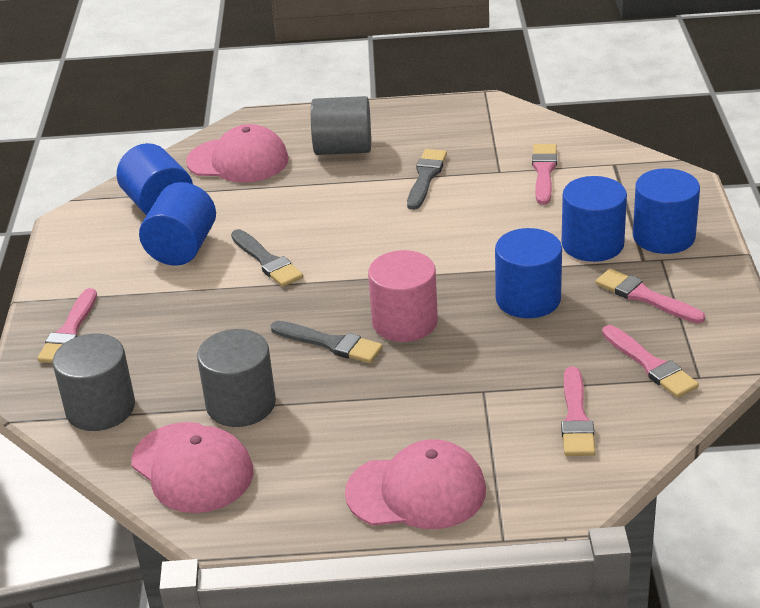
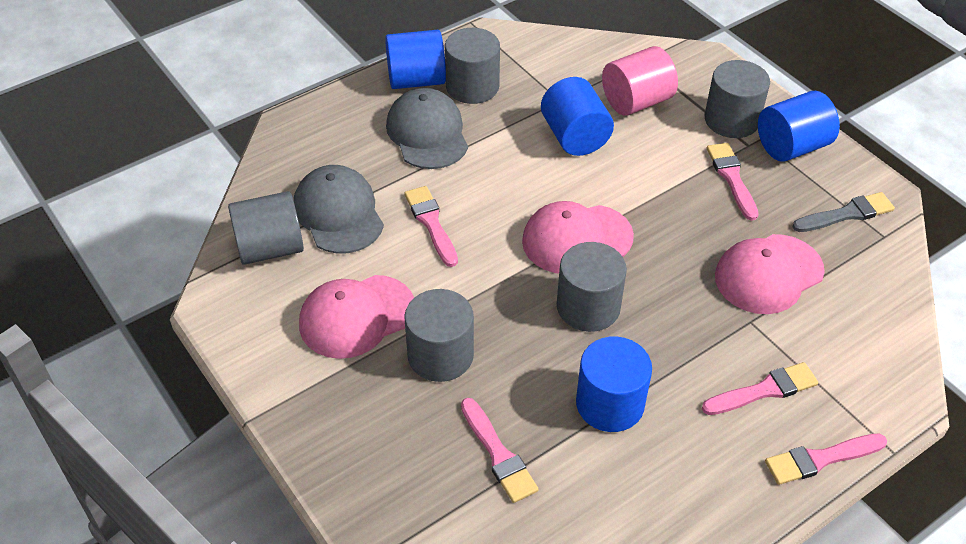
blue cylinder: 5 -> 4
grey brush: 3 -> 1
grey cap: 0 -> 2
grey cylinder: 3 -> 5

